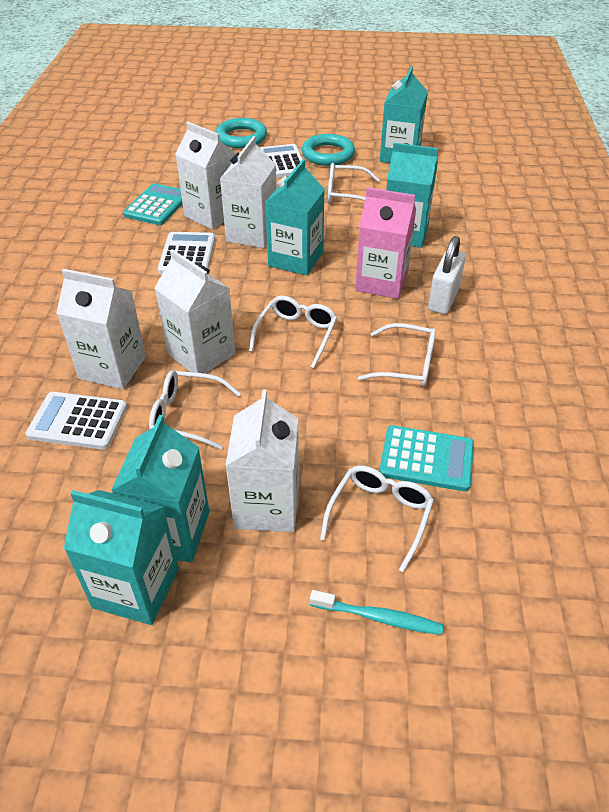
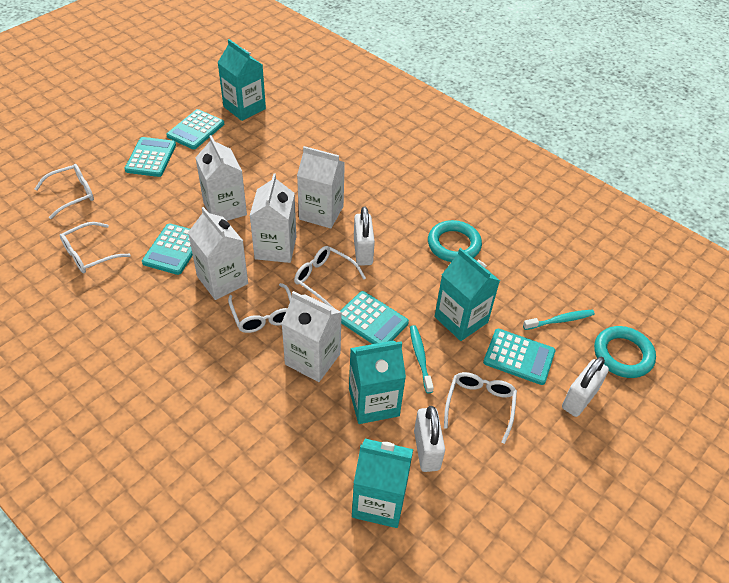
pink carton: 1 -> 0
turquoise calculator: 2 -> 5
turquoise carton: 5 -> 4
turquoise toothbrush: 1 -> 2
white calculator: 3 -> 0
white padlock: 1 -> 3

